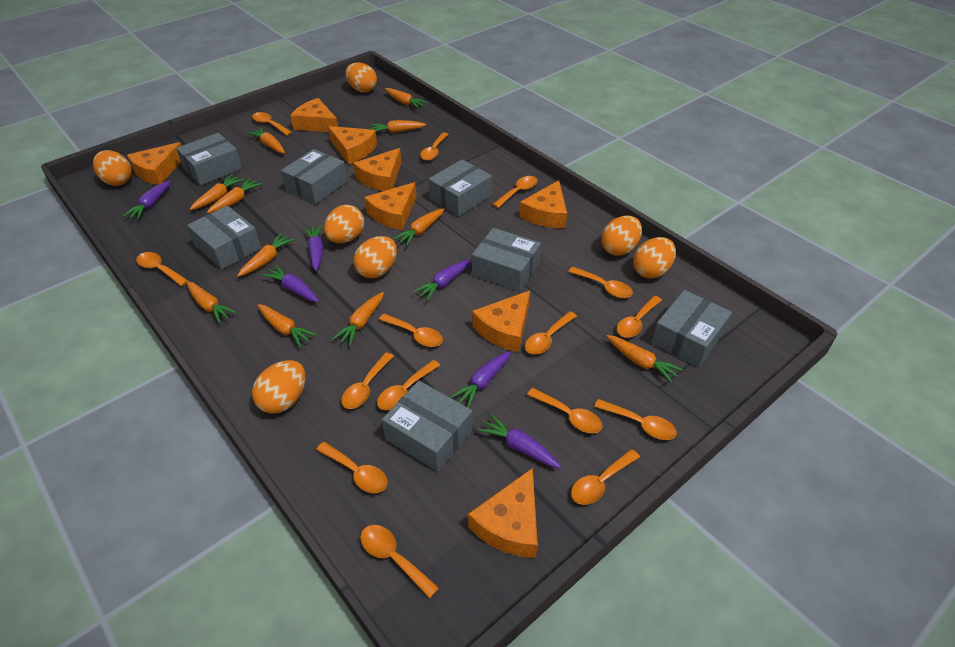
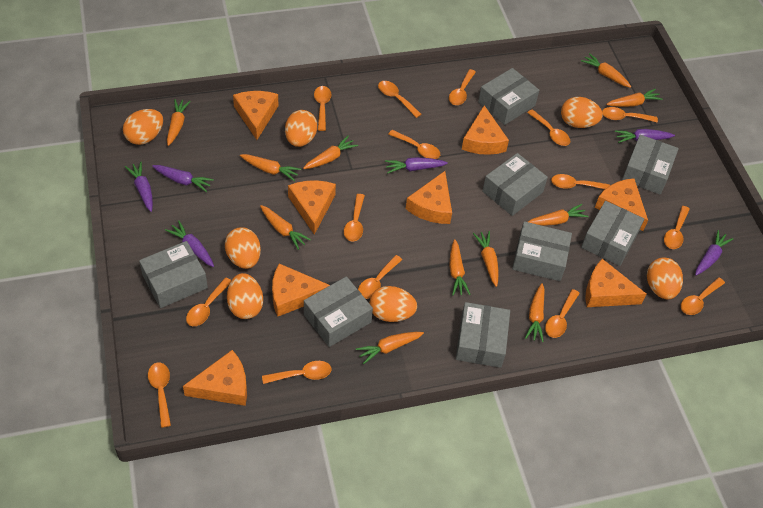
grey box: 7 -> 8

